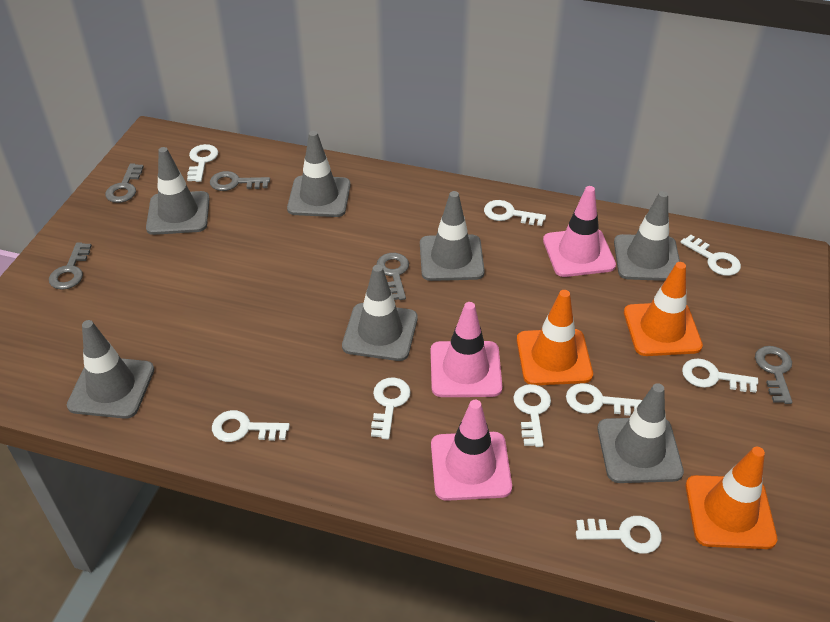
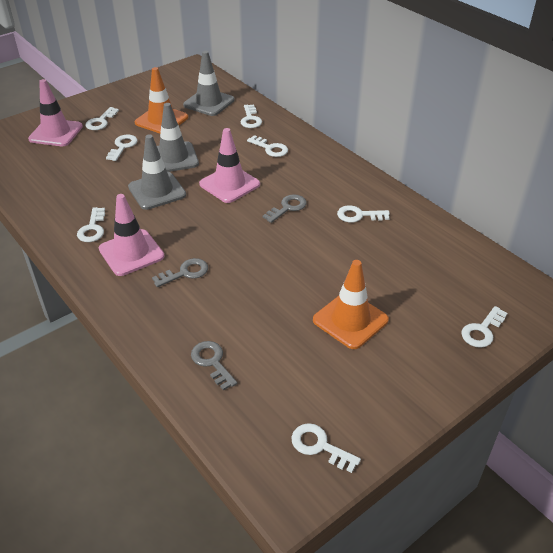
grey key: 5 -> 3
grey traffic cone: 7 -> 3
orange traffic cone: 3 -> 2
white key: 9 -> 8

